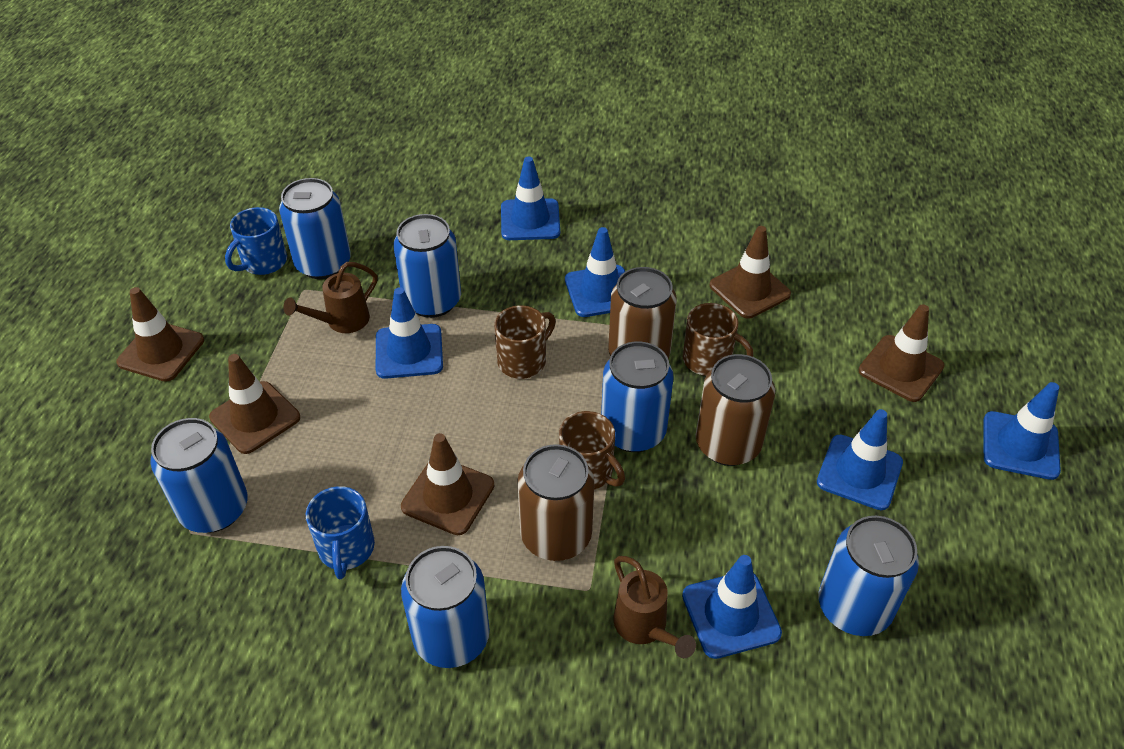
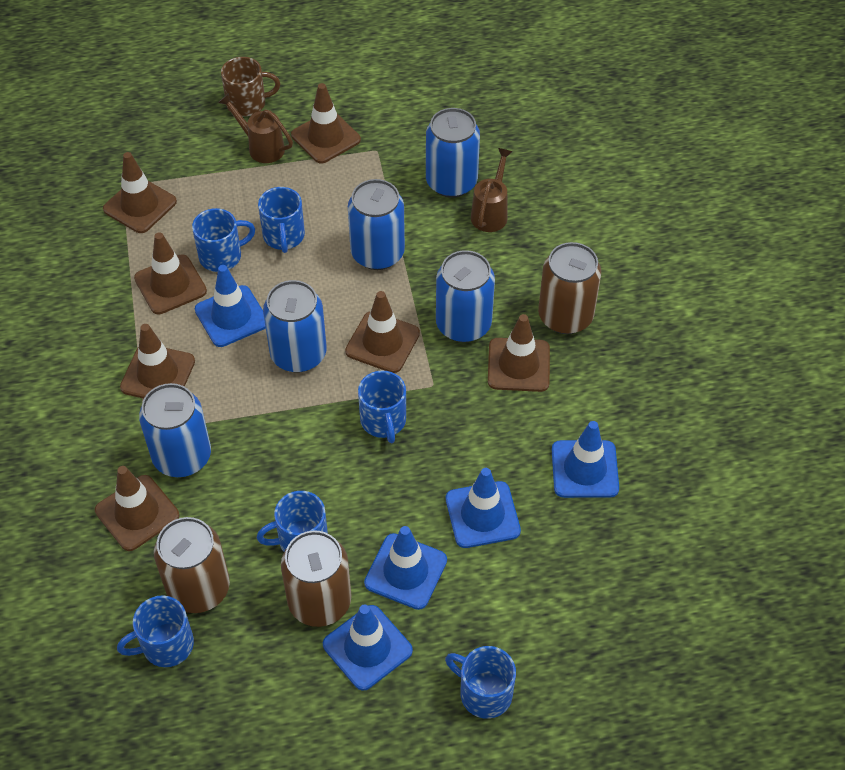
blue can: 6 -> 5
blue mug: 2 -> 6
blue traffic cone: 6 -> 5
brown mug: 3 -> 1
brown traffic cone: 5 -> 7

